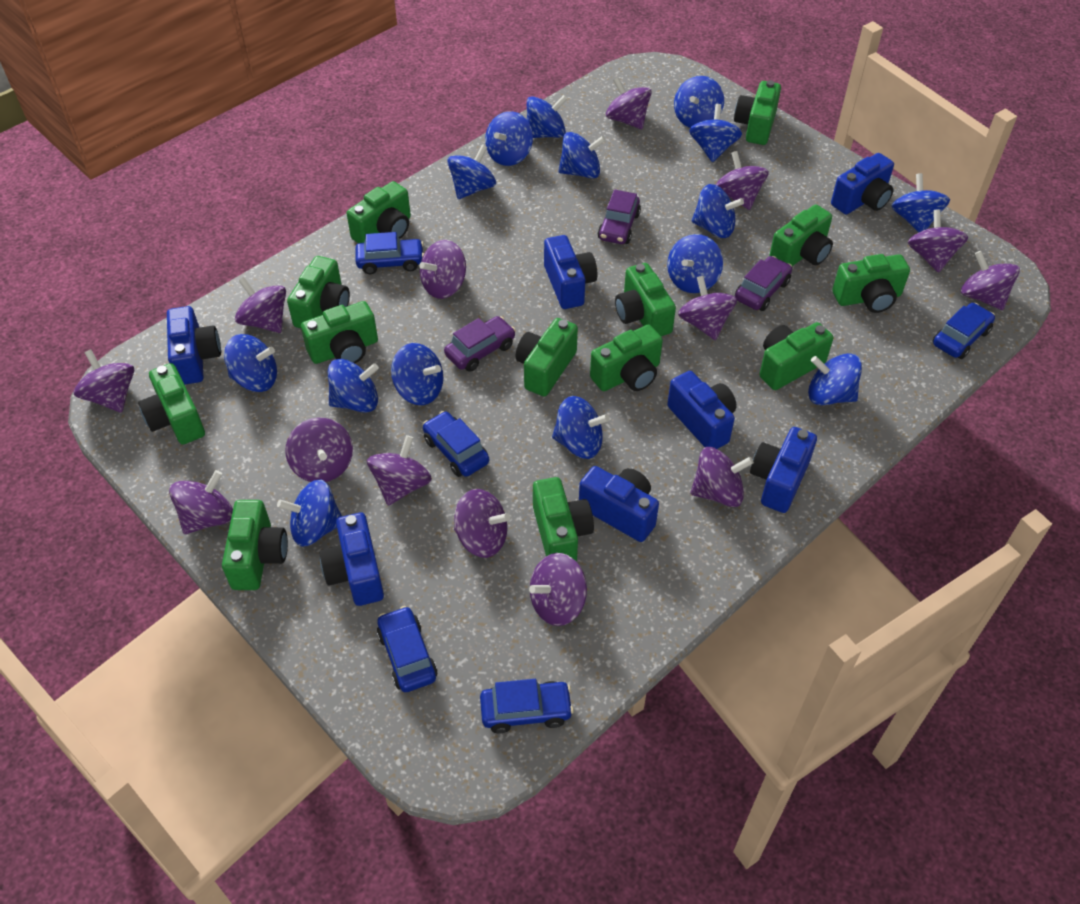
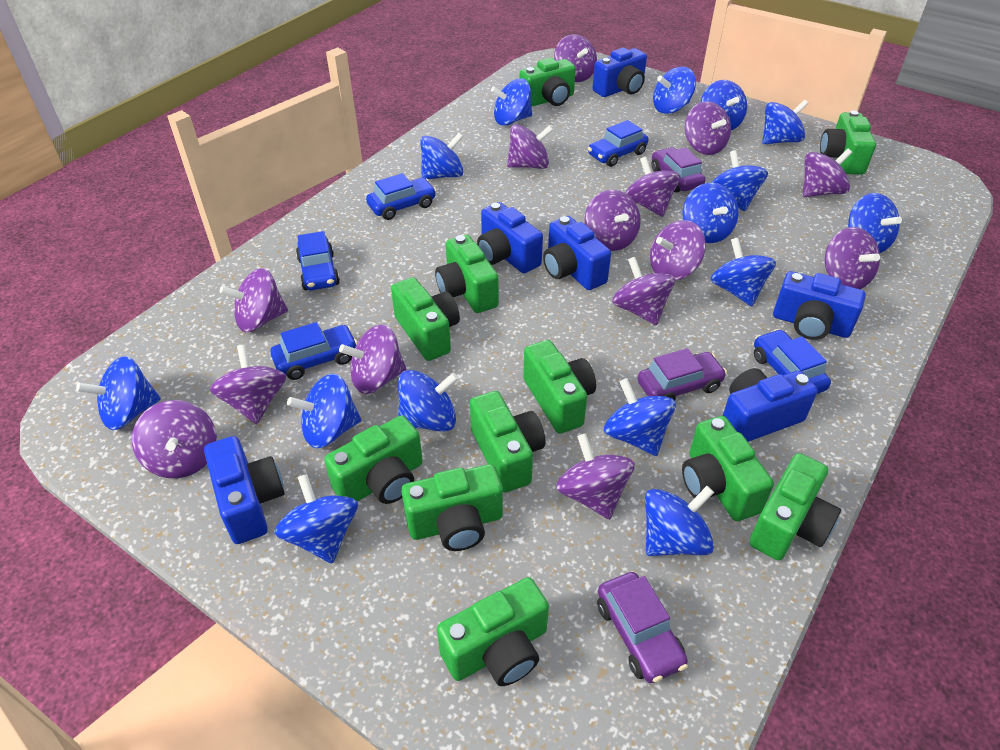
blue camera: 7 -> 6
green camera: 13 -> 11

